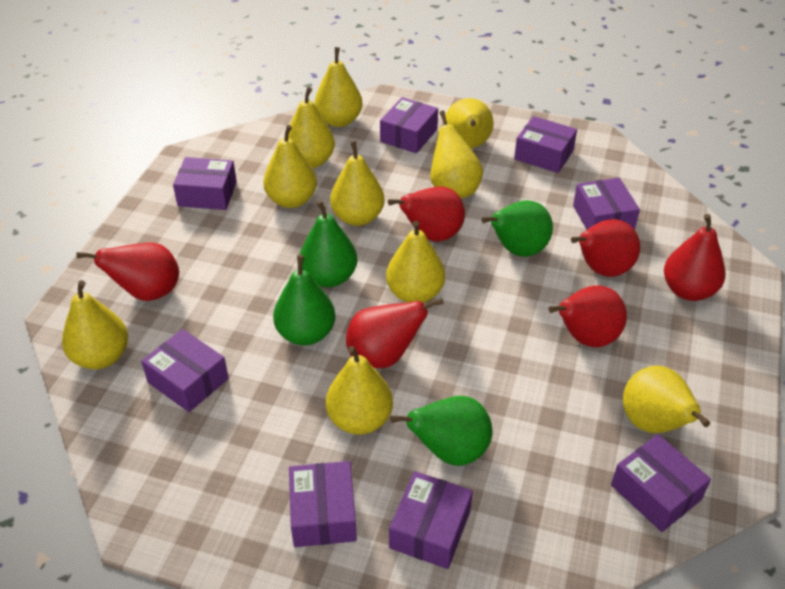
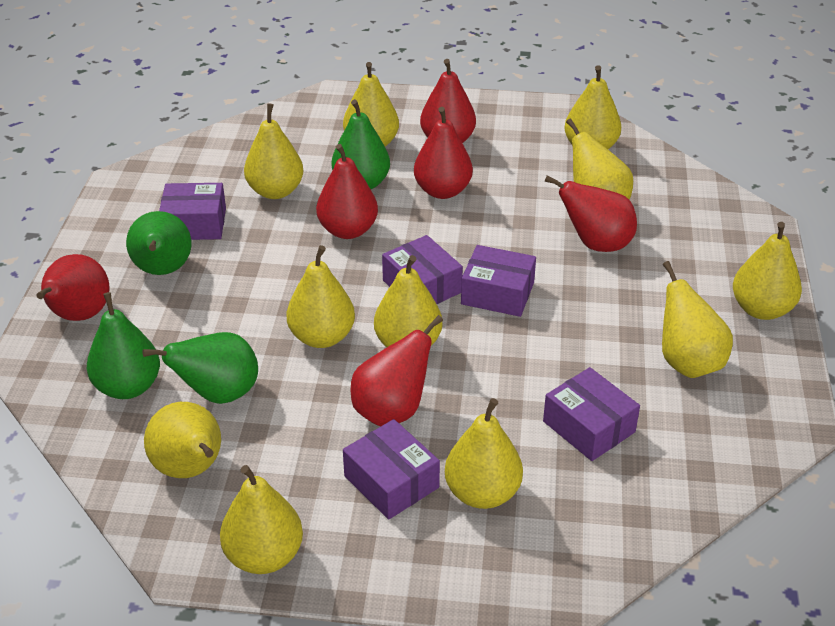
purple box: 8 -> 5
yellow pear: 10 -> 11

